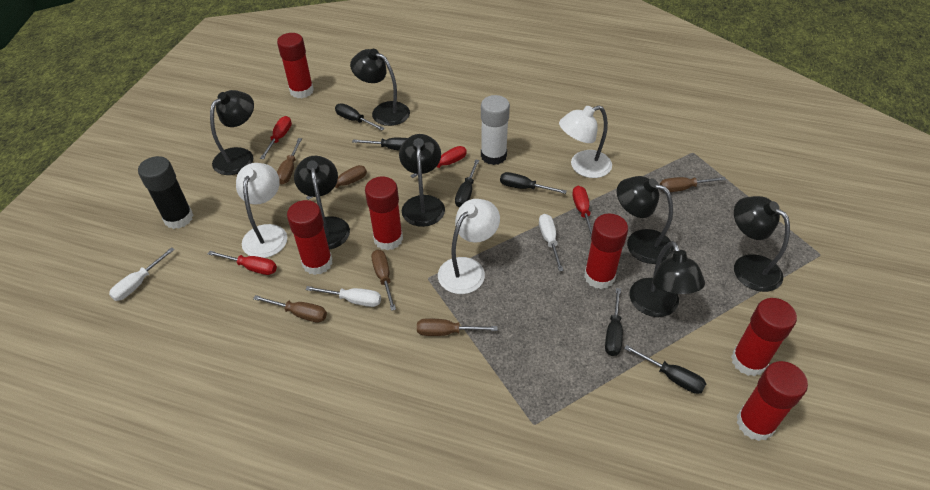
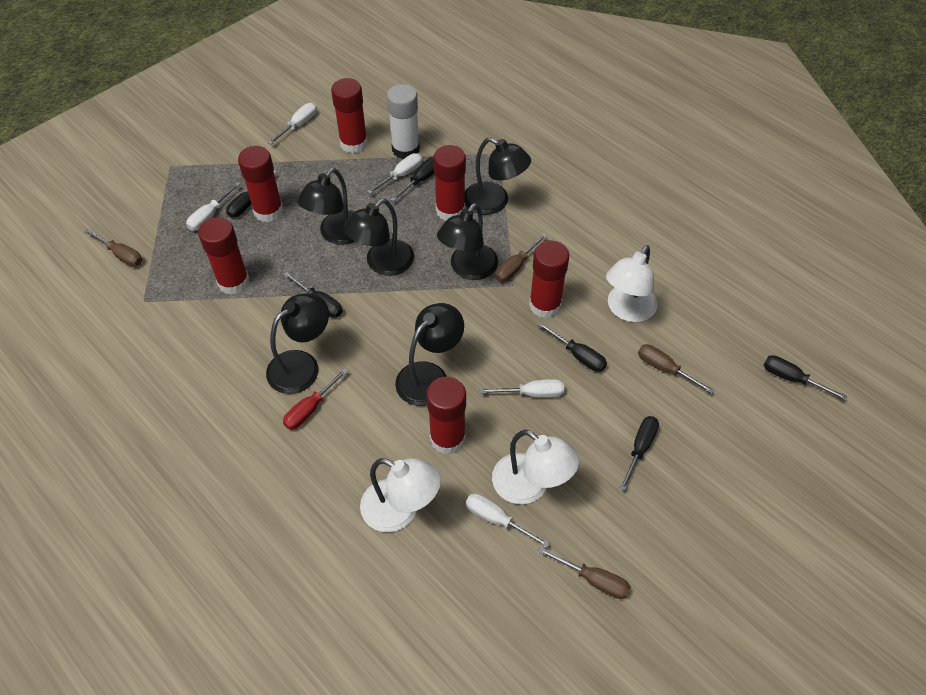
black glue stick: 1 -> 0
black lamp: 7 -> 6
brown screwdriver: 6 -> 4
red screwdriver: 4 -> 1
white screwdriver: 3 -> 5

